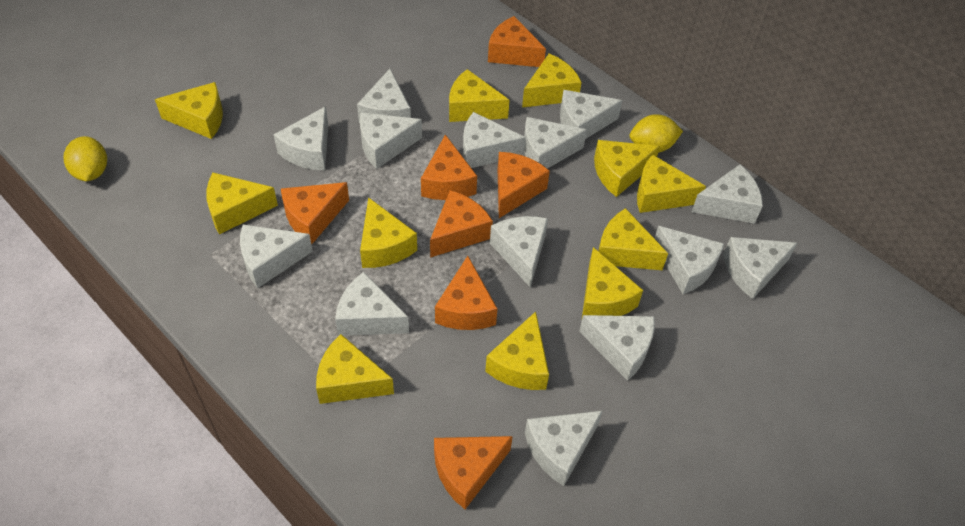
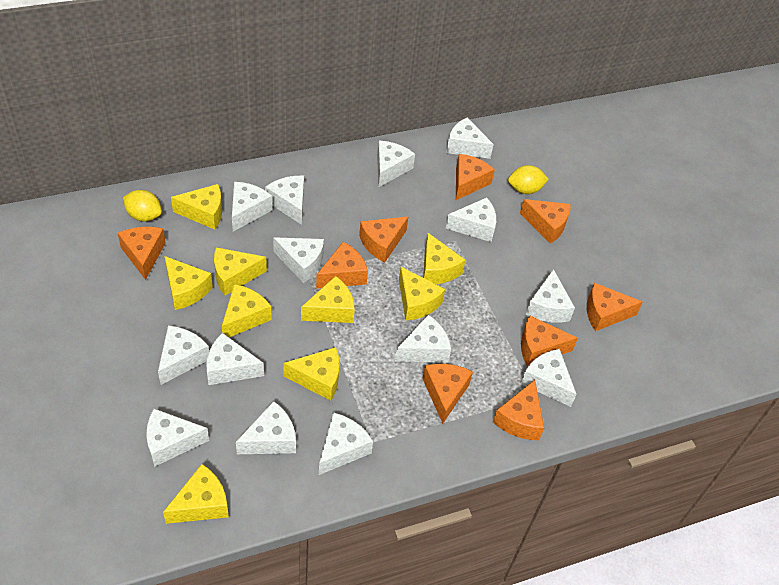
orange cheese: 7 -> 9
yellow cheese: 11 -> 9

